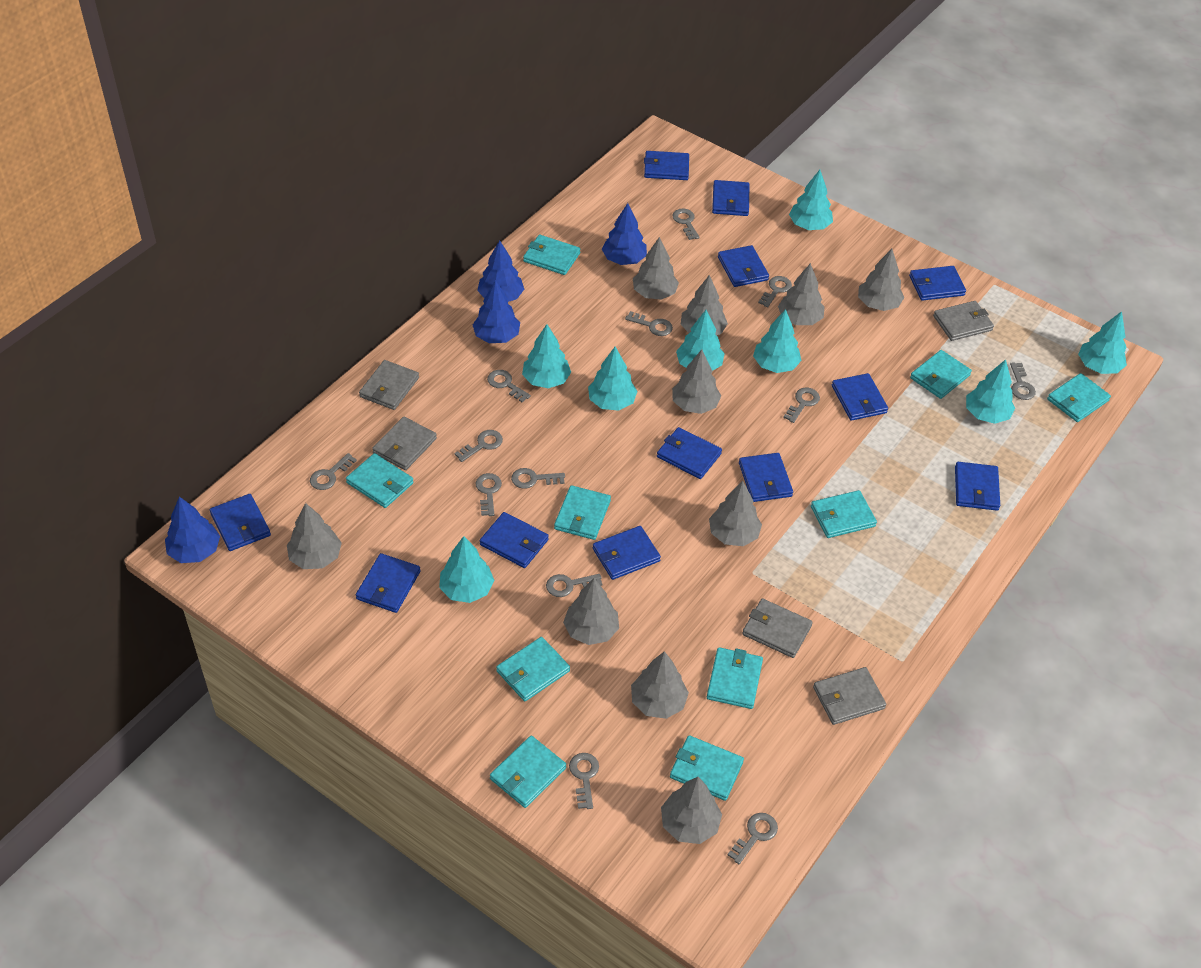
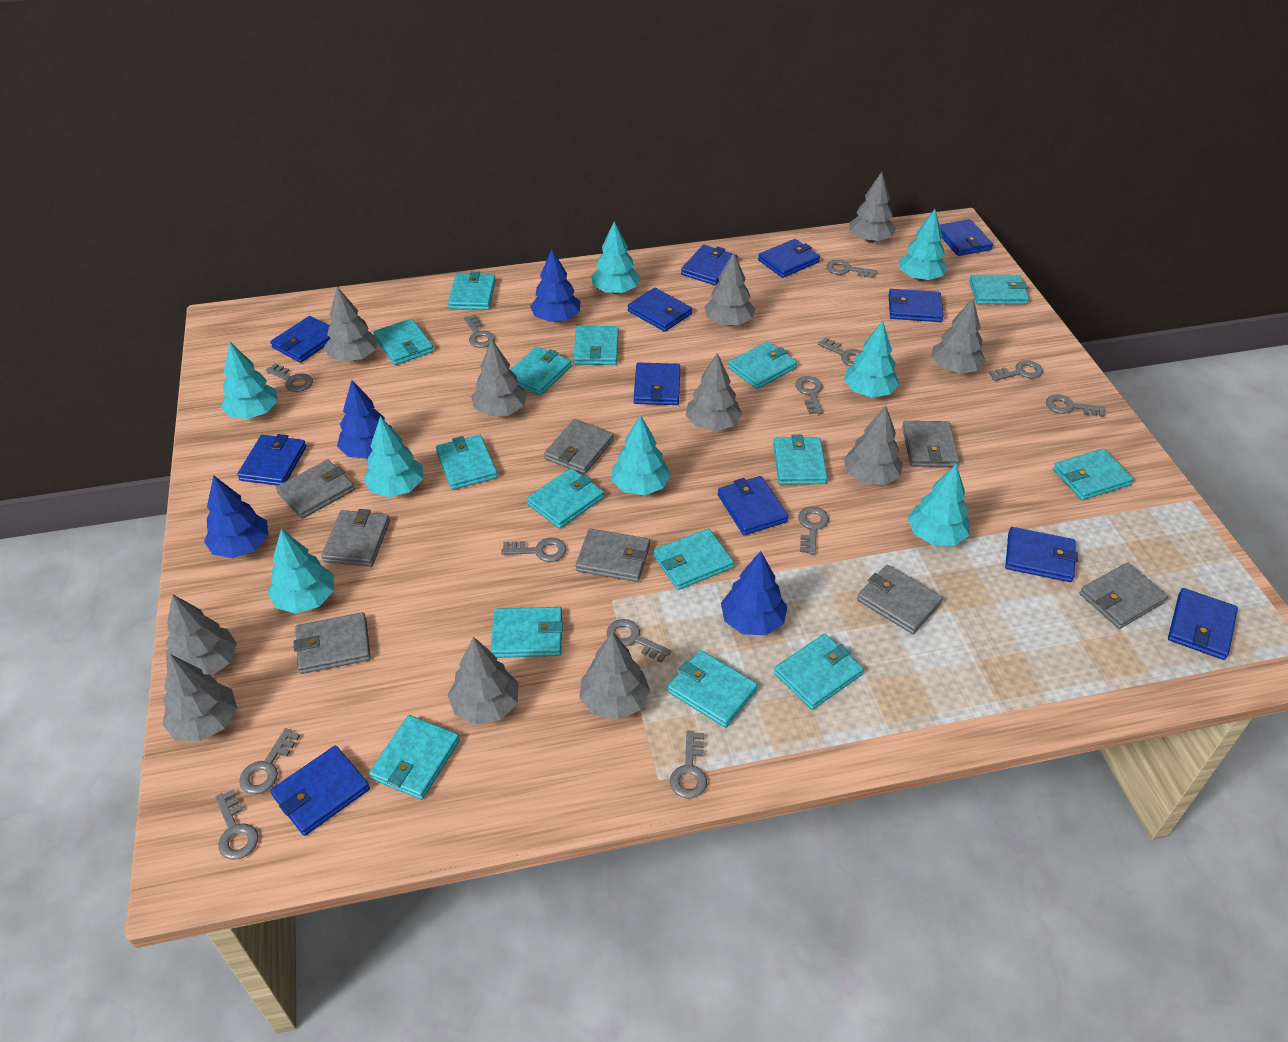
grey tree: 10 -> 11
grey wallet: 5 -> 8
turquoise wallet: 10 -> 15

